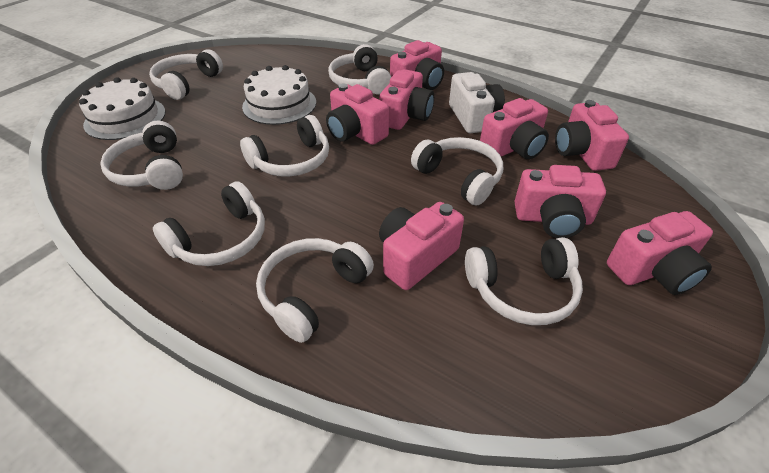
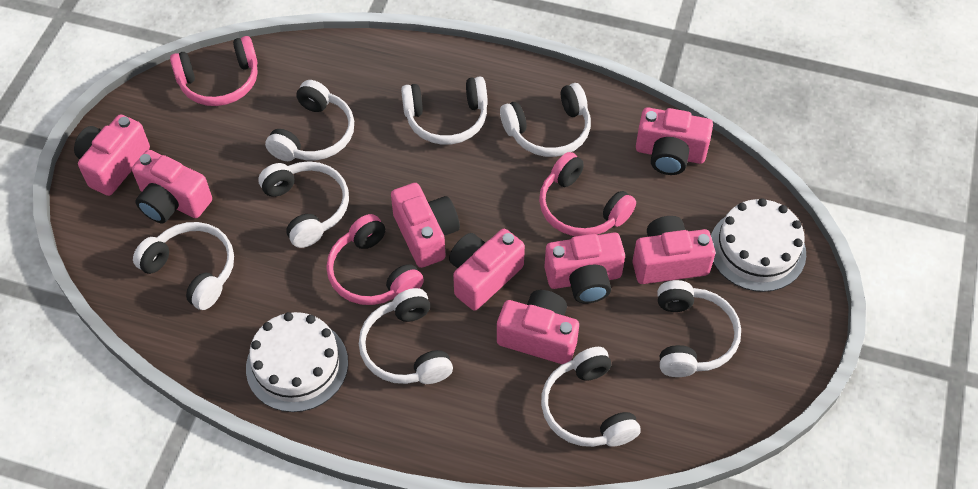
pink headphones: 0 -> 3
white camera: 1 -> 0

